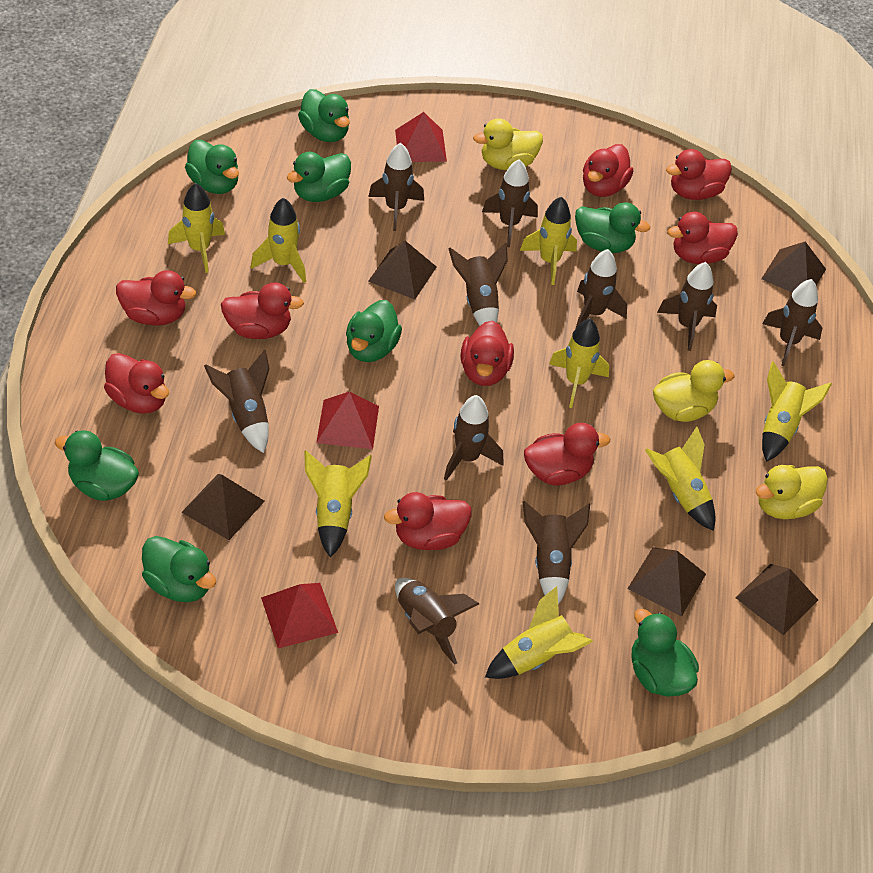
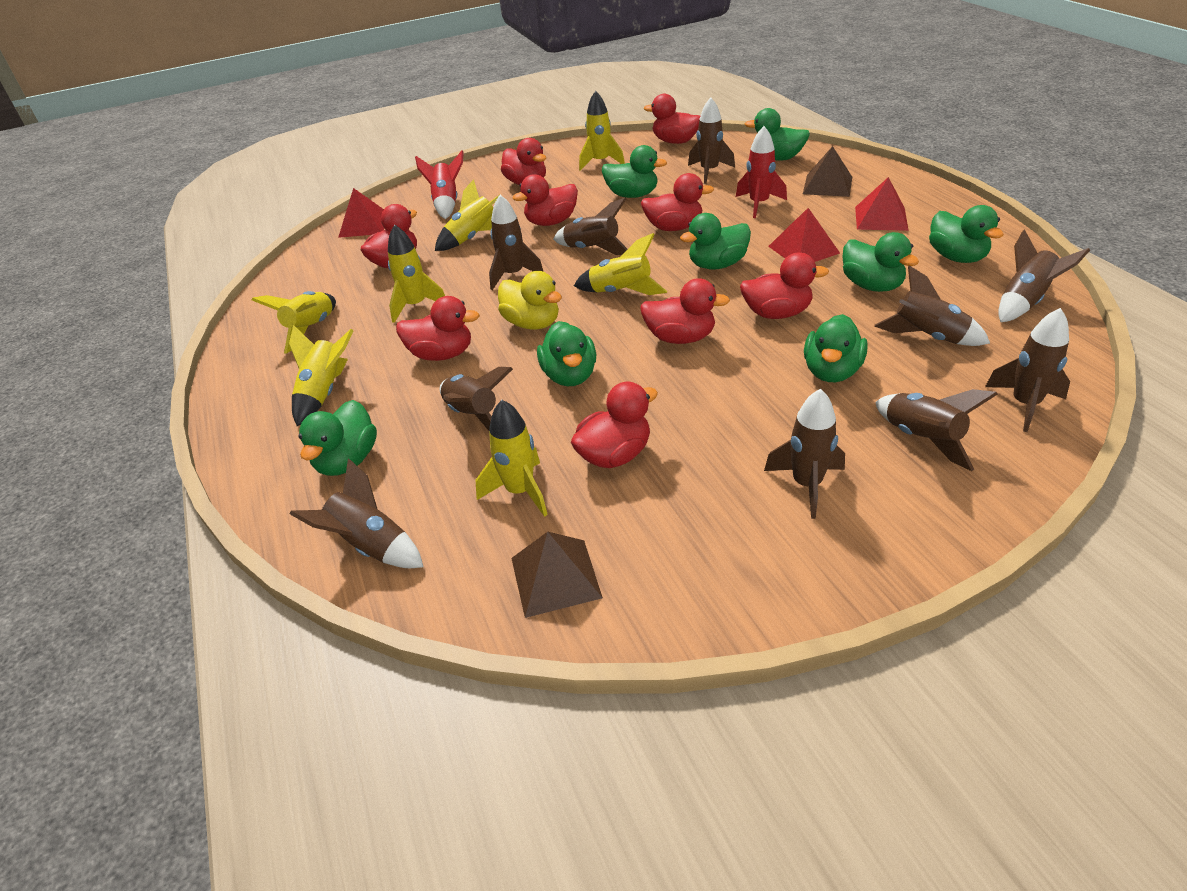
brown pyramid: 5 -> 2
red rocket: 0 -> 2
yellow duck: 3 -> 1
yellow rocket: 8 -> 7

